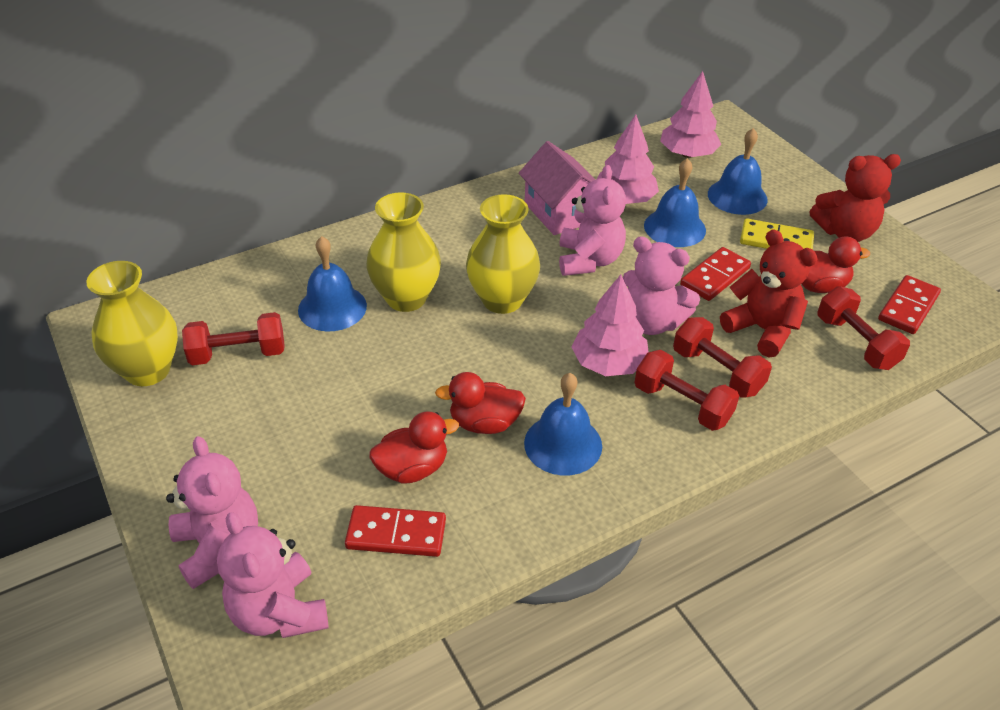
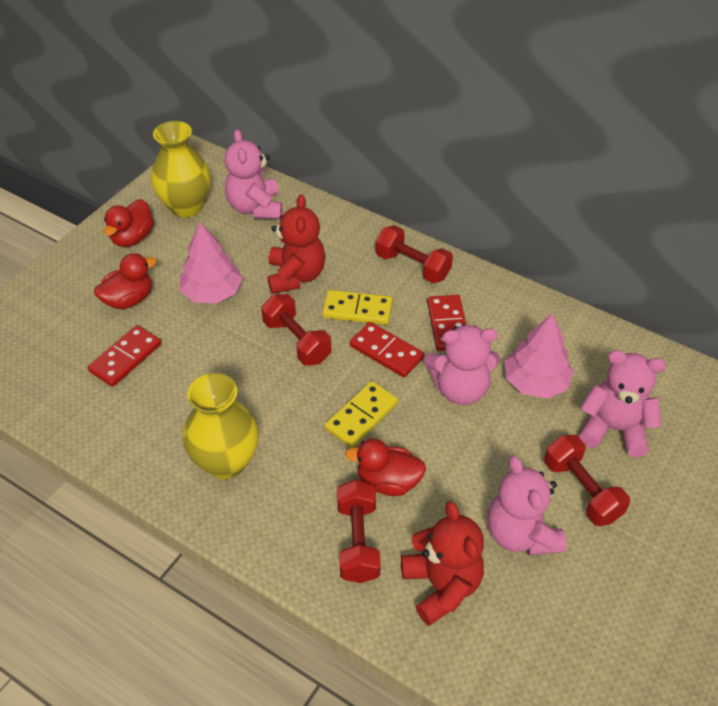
blue bell: 4 -> 0
pink house: 1 -> 0
pink tree: 3 -> 2
yellow domino: 1 -> 2
yellow vase: 3 -> 2

